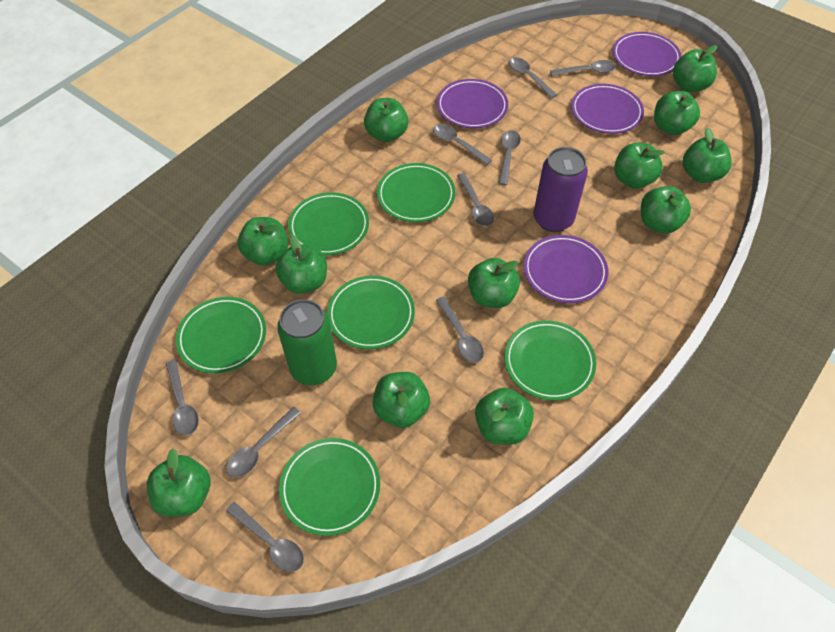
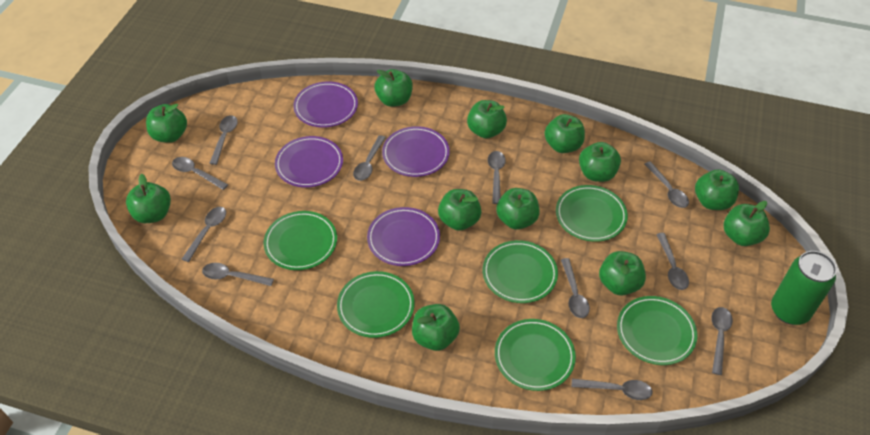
grey spoon: 9 -> 11
purple can: 1 -> 0

